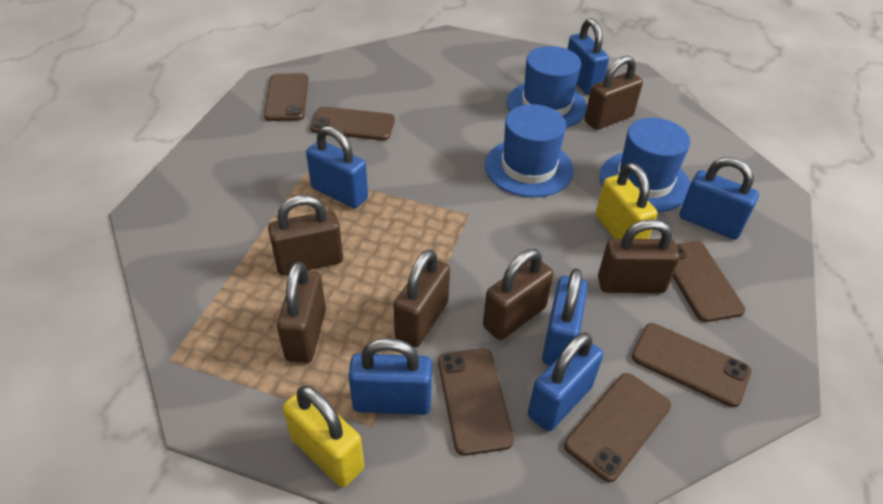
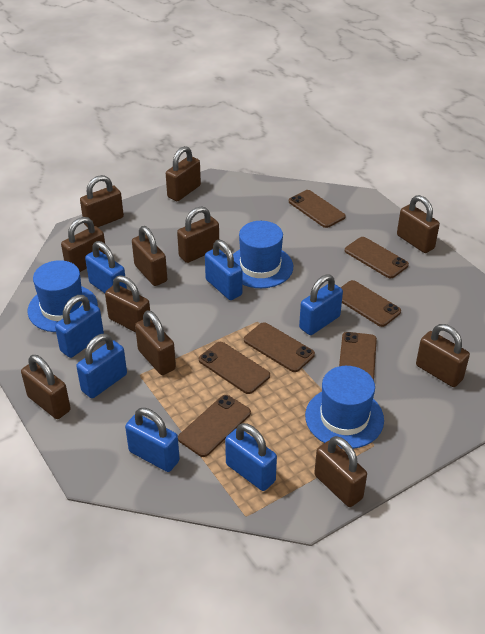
blue padlock: 6 -> 7
brown padlock: 6 -> 11
brown phone: 6 -> 7
yellow padlock: 2 -> 0

